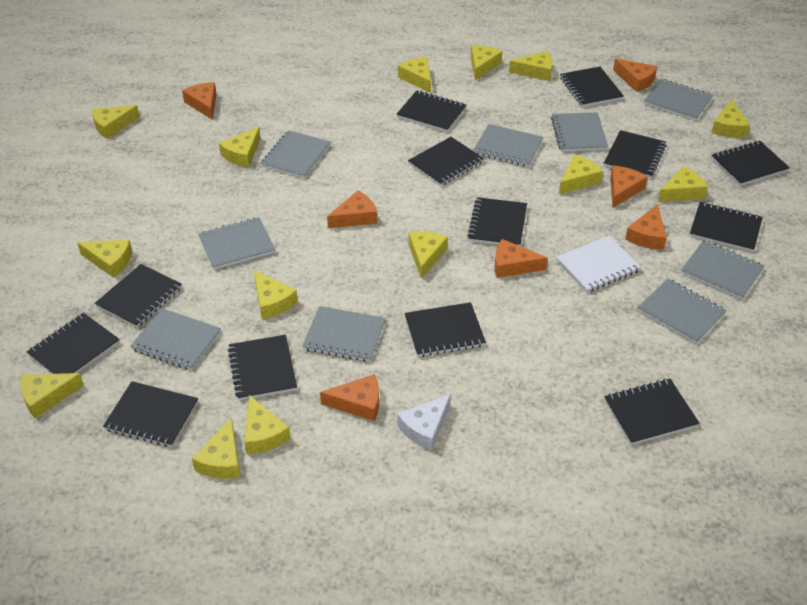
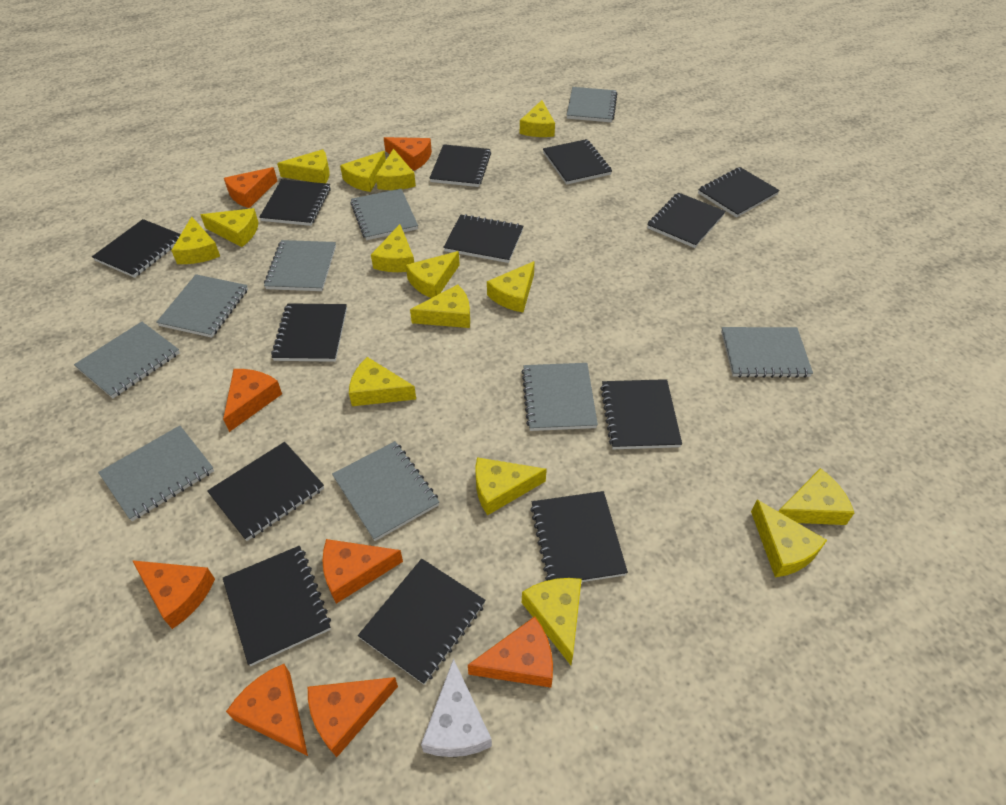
orange cheese: 7 -> 8
white notebook: 1 -> 0
yellow cheese: 14 -> 15

